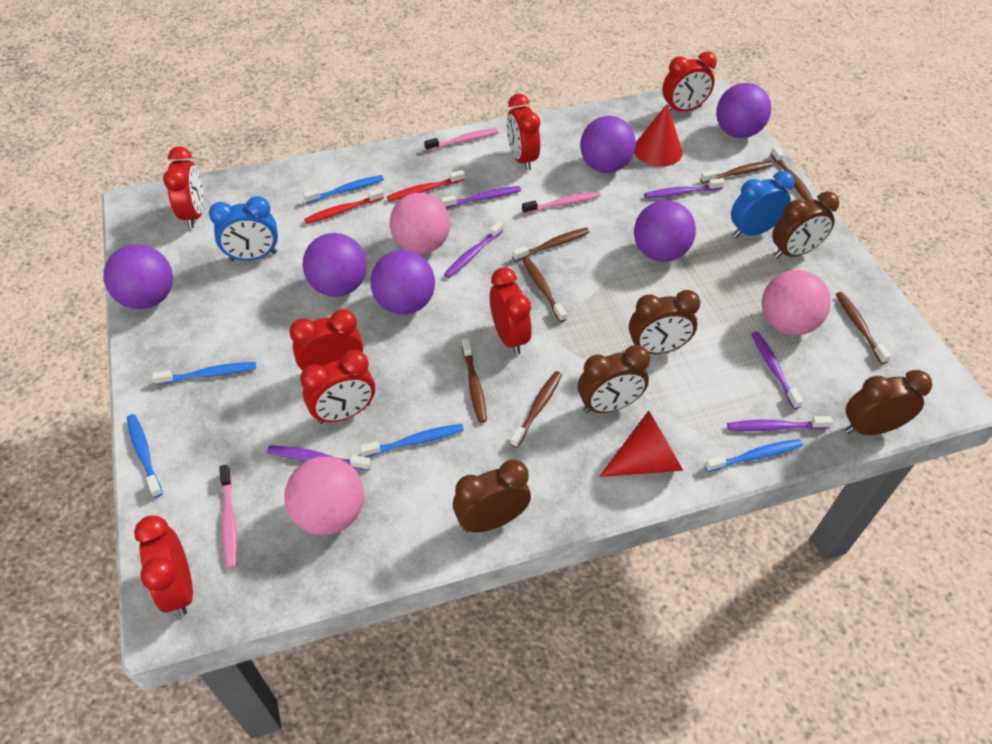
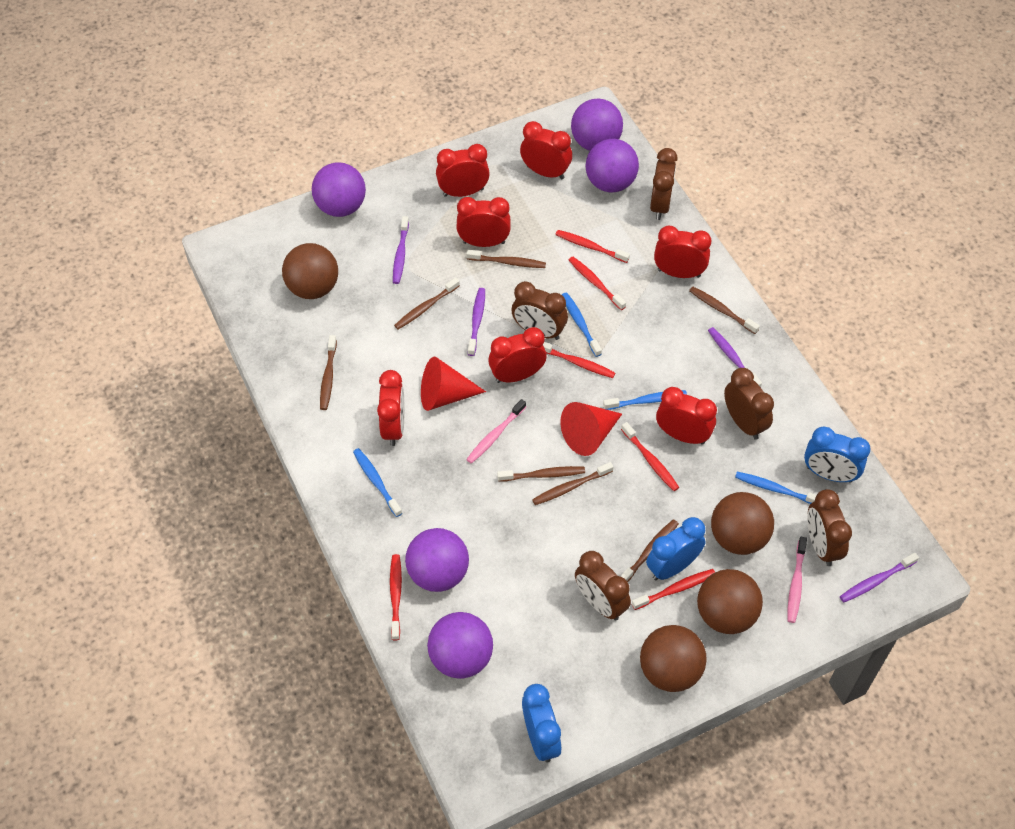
blue clock: 2 -> 3
blue toothbrush: 5 -> 4
brown ball: 0 -> 4
pink ball: 3 -> 0
pink toothbrush: 3 -> 2
purple ball: 6 -> 5
purple toothbrush: 6 -> 4
red toothbrush: 2 -> 6

